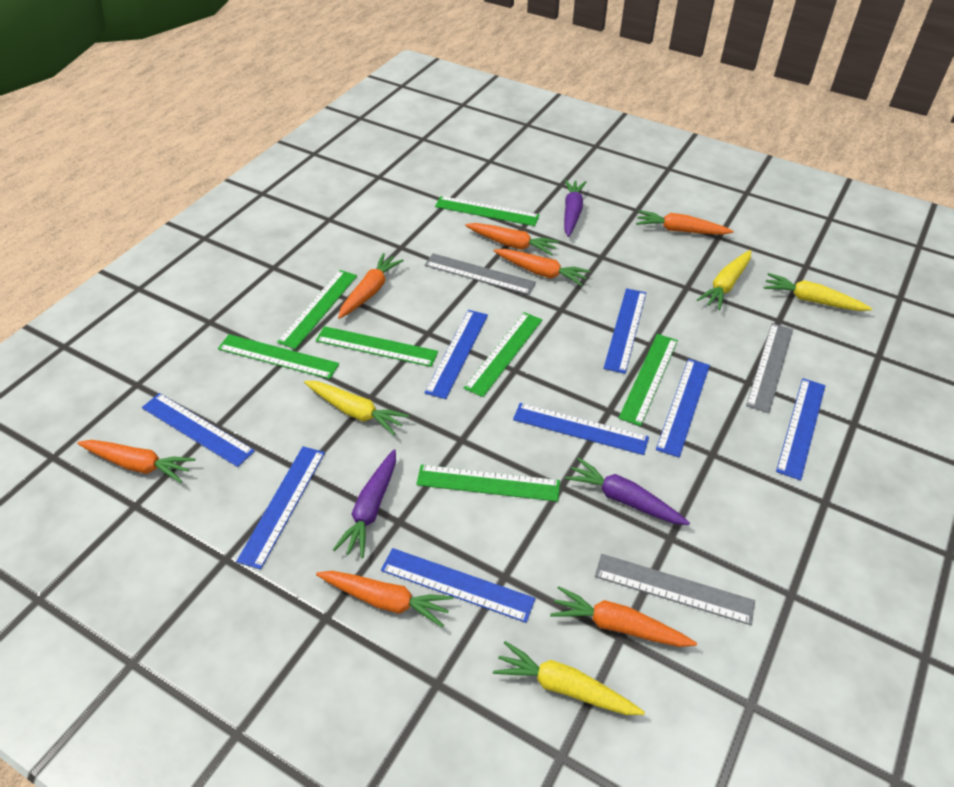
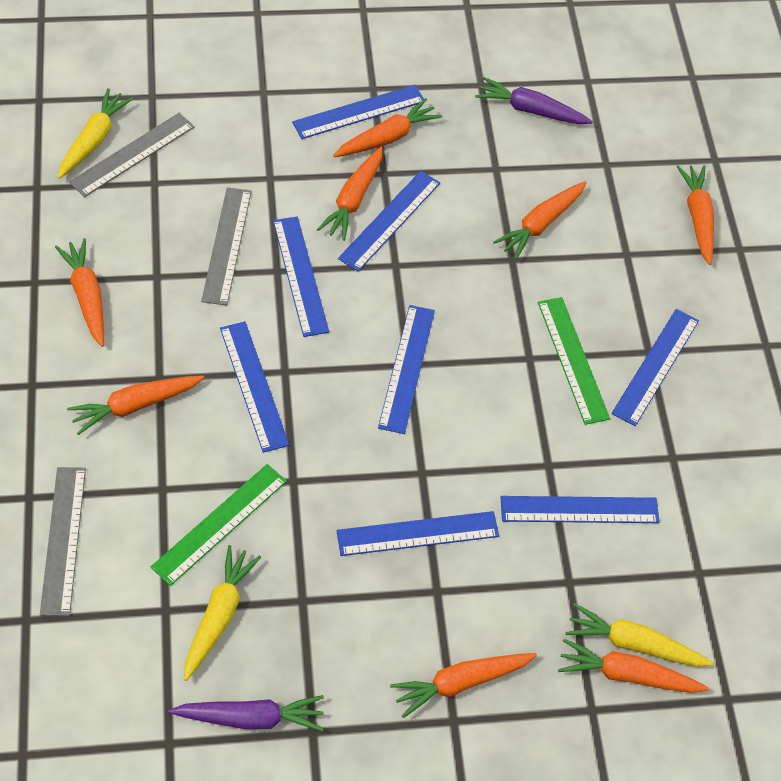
green ruler: 7 -> 2
orange carrot: 7 -> 8
purple carrot: 3 -> 2
yellow carrot: 4 -> 3

